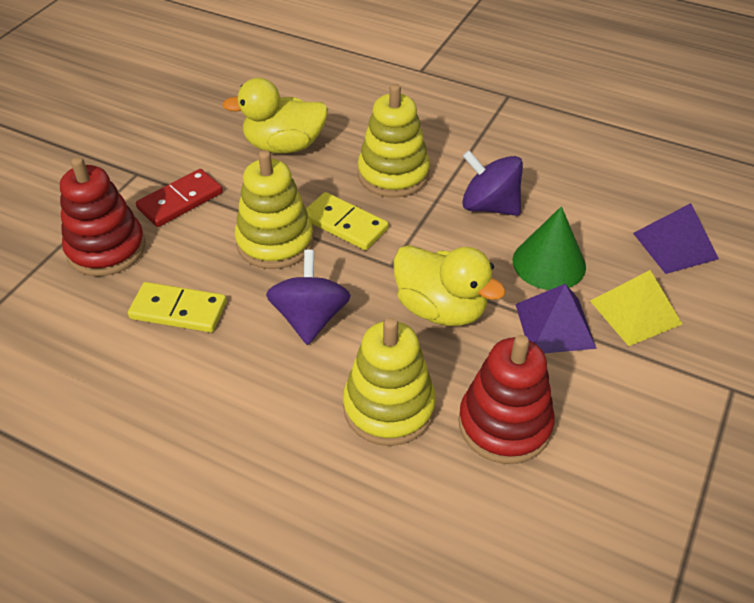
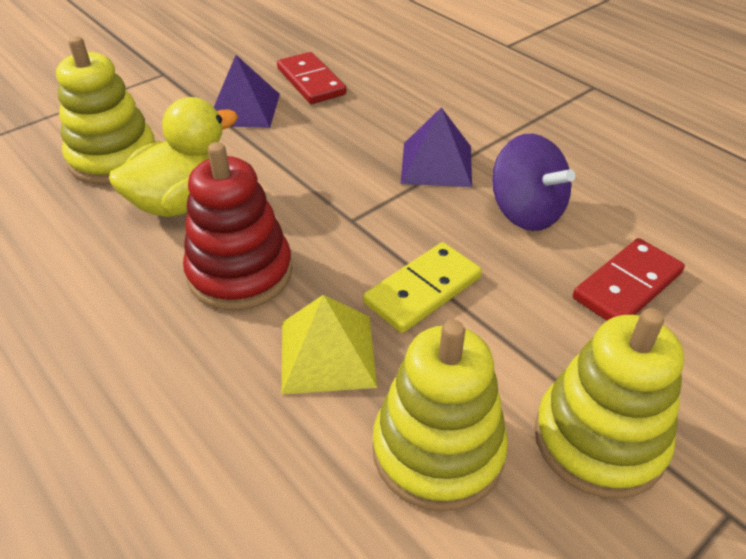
green cone: 1 -> 0
purple spinning top: 2 -> 1
red domino: 1 -> 2
red stacking toy: 2 -> 1
yellow domino: 2 -> 1
yellow duck: 2 -> 1

